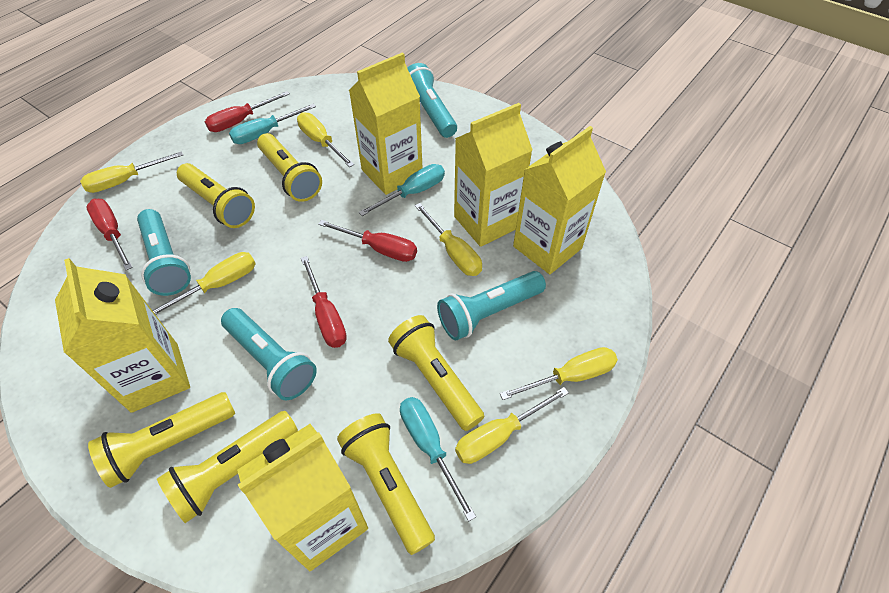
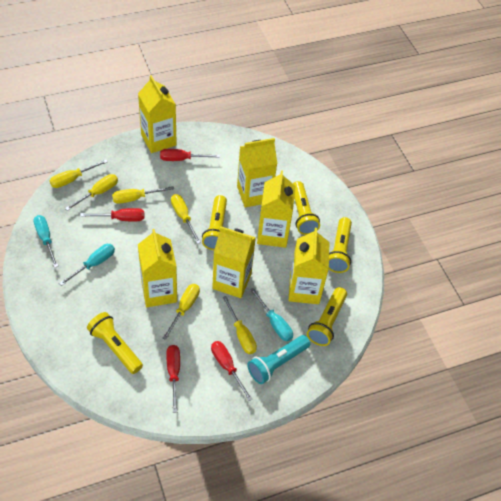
turquoise flashlight: 4 -> 1
yellow carton: 5 -> 6
yellow flashlight: 6 -> 5

